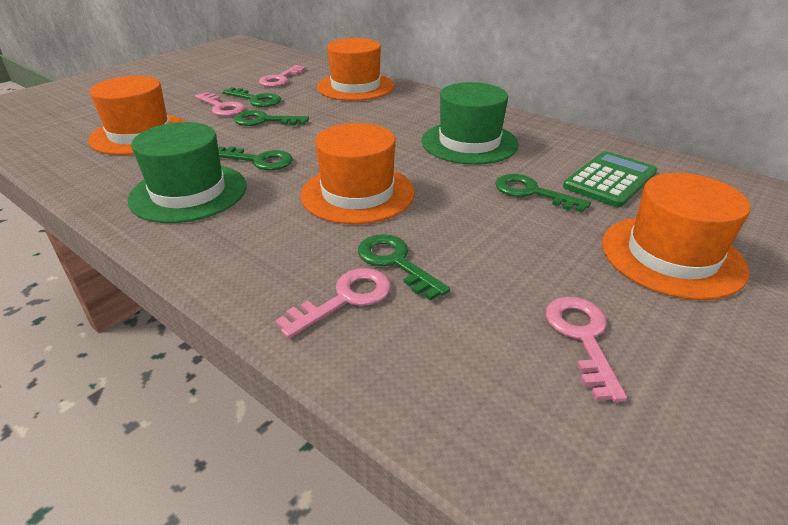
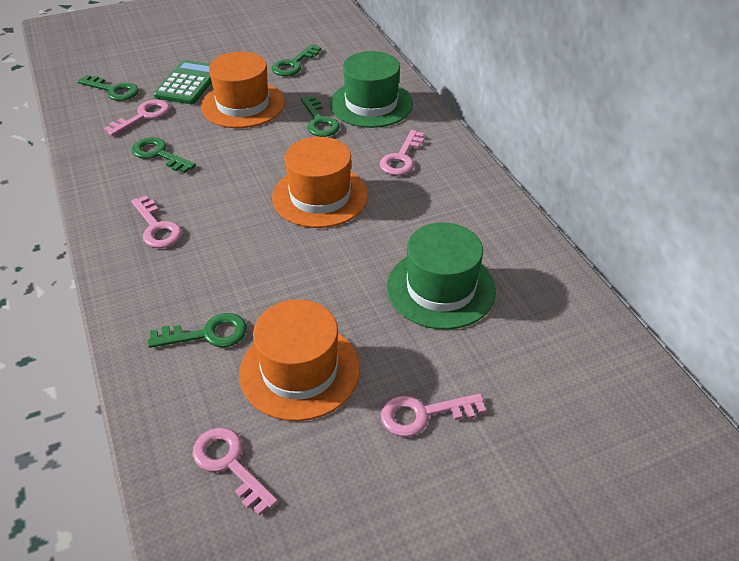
orange hat: 4 -> 3
pink key: 4 -> 5

